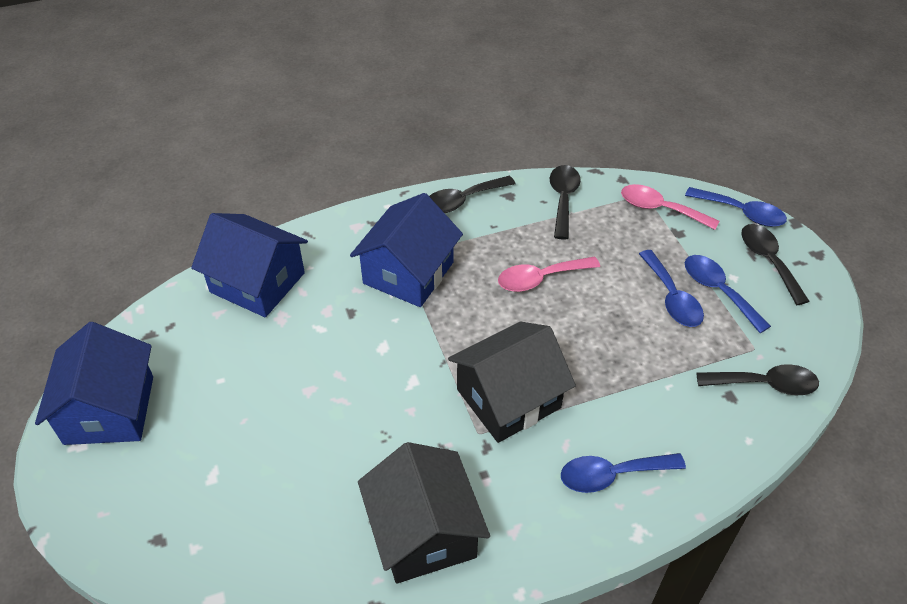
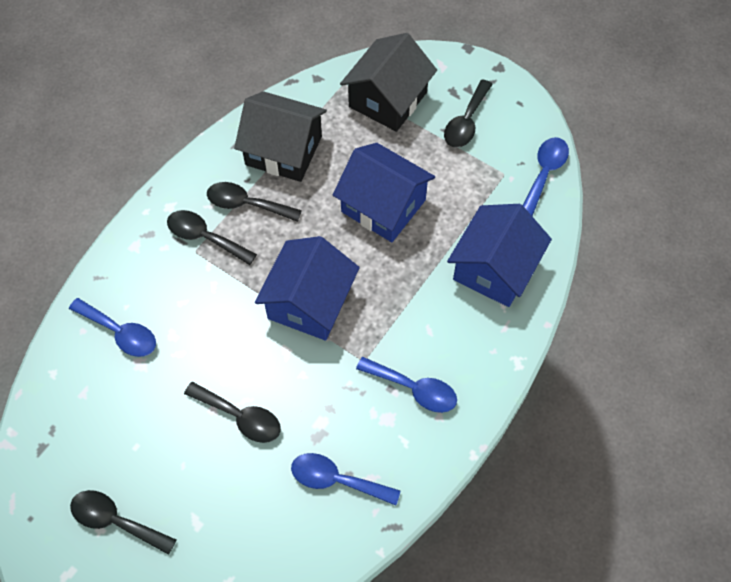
black spoon: 4 -> 5
pink spoon: 2 -> 0

